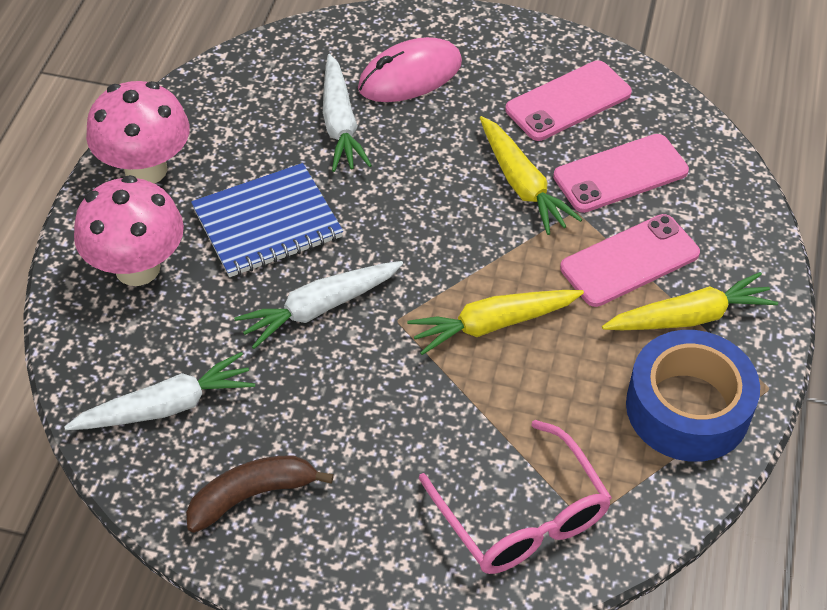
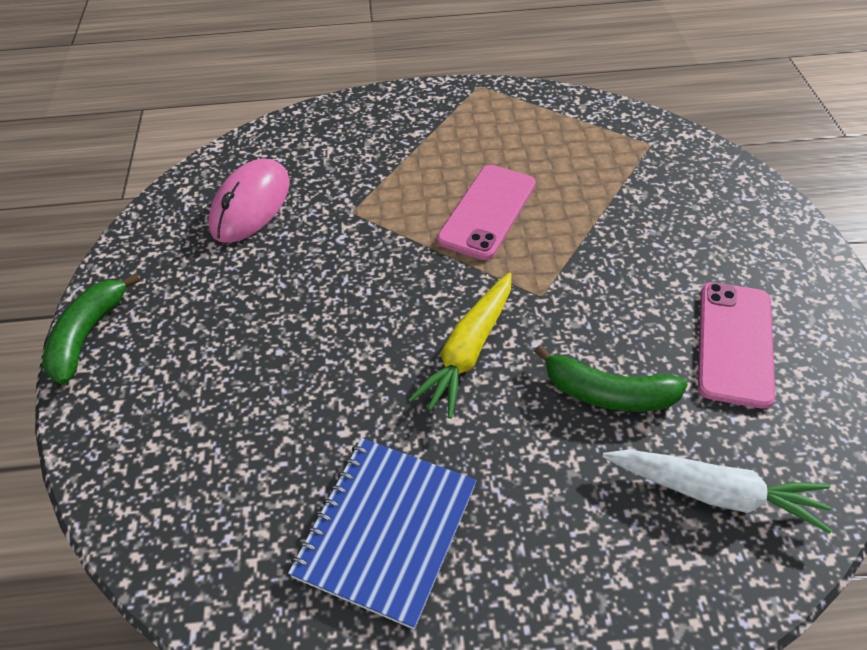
blue tape: 1 -> 0
brown banana: 1 -> 0
green banana: 0 -> 2
pink glasses: 1 -> 0
pink mushroom: 2 -> 0
pink phone: 3 -> 2
white carrot: 3 -> 1
yellow carrot: 3 -> 1

